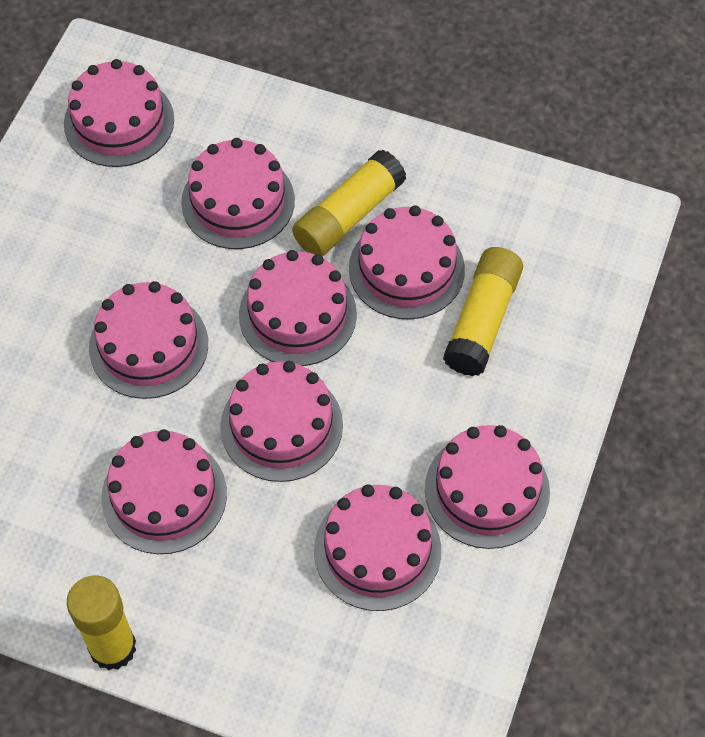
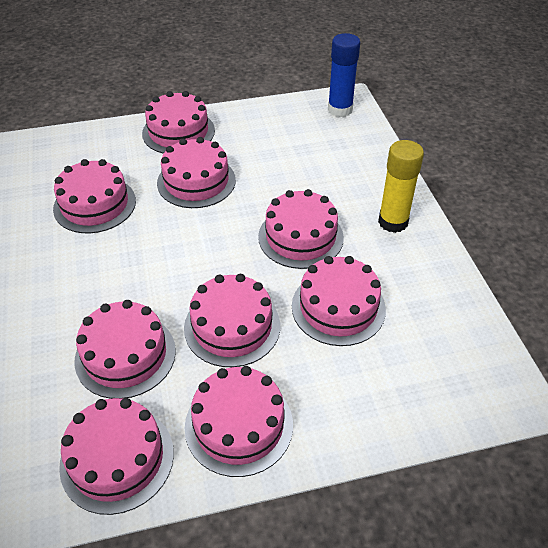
blue glue stick: 0 -> 1
yellow glue stick: 3 -> 1

